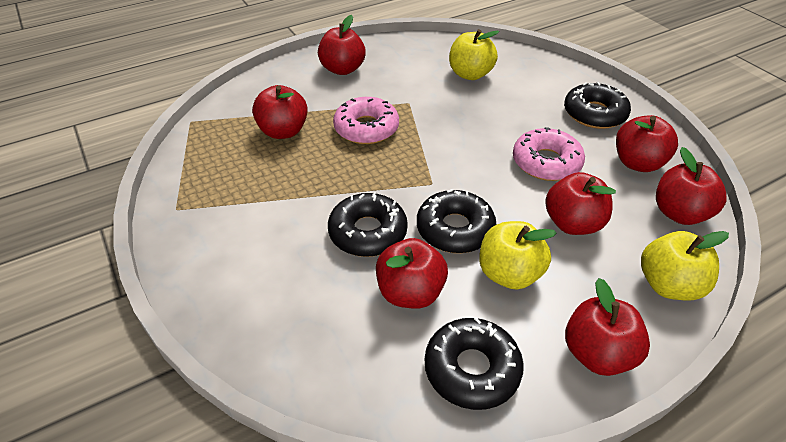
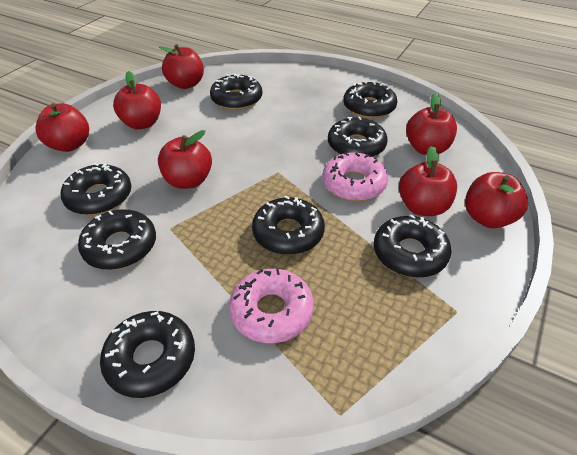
black donut: 4 -> 8
yellow apple: 3 -> 0

